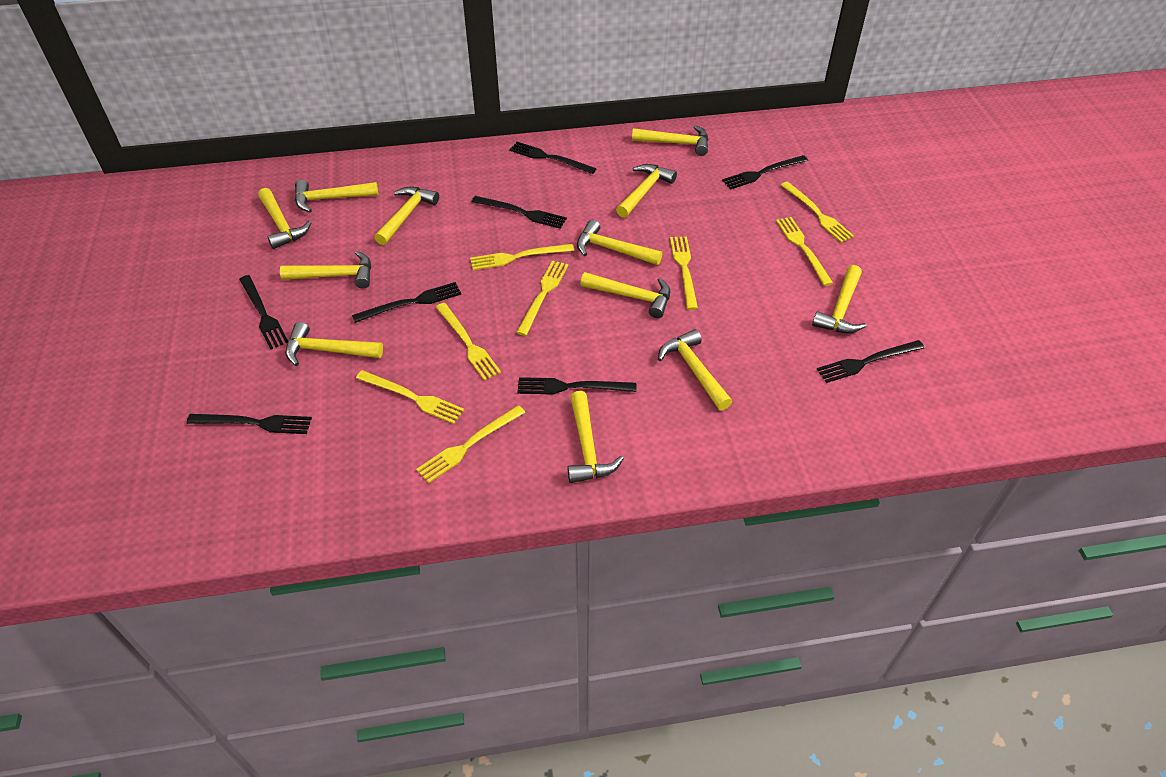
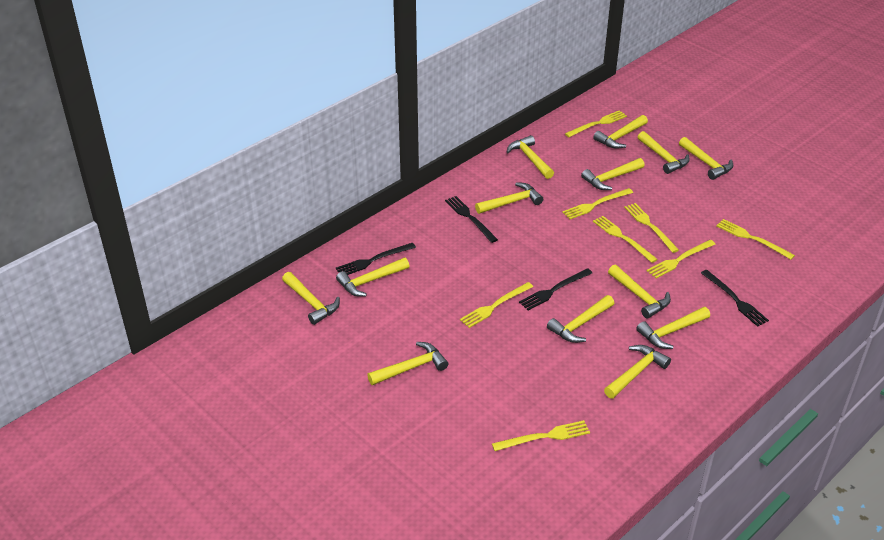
black fork: 8 -> 4
yellow hammer: 12 -> 13

